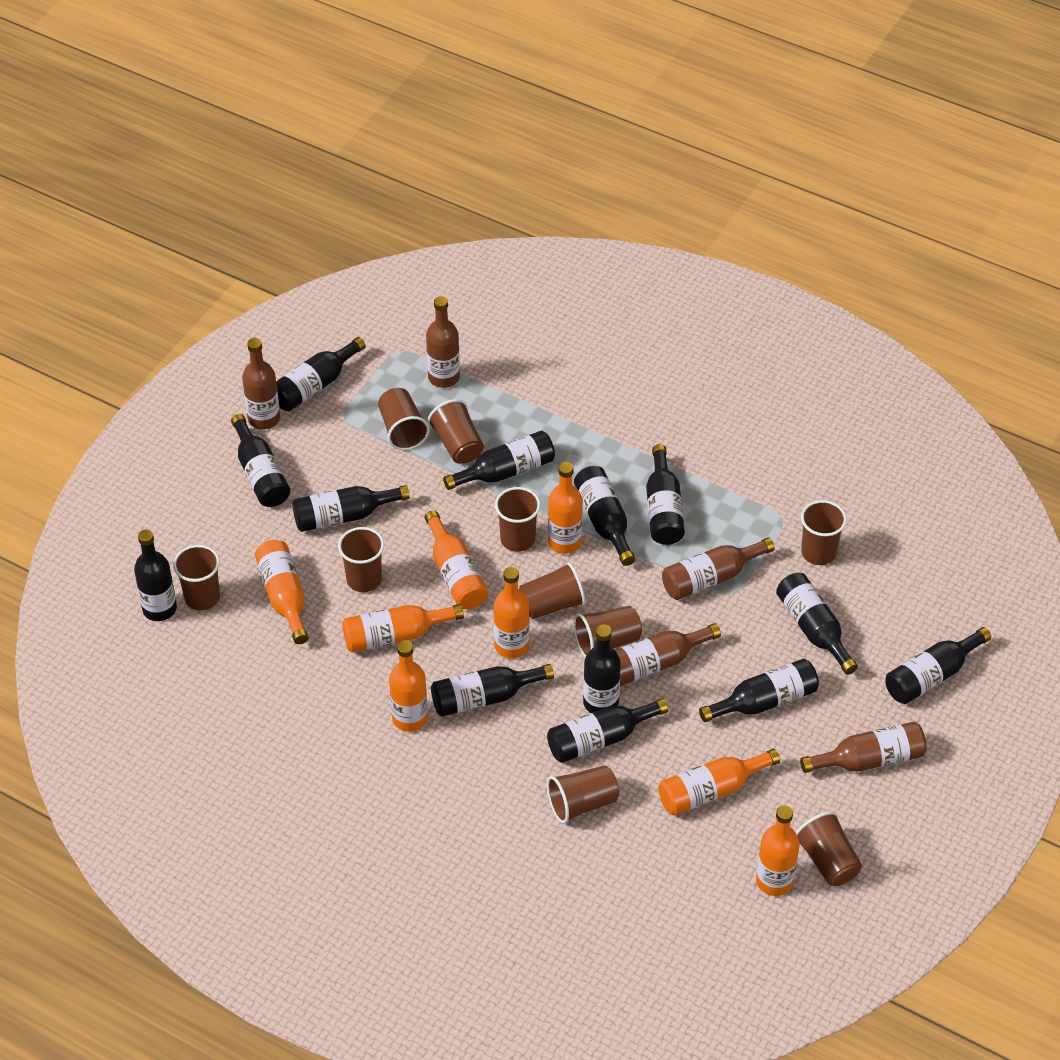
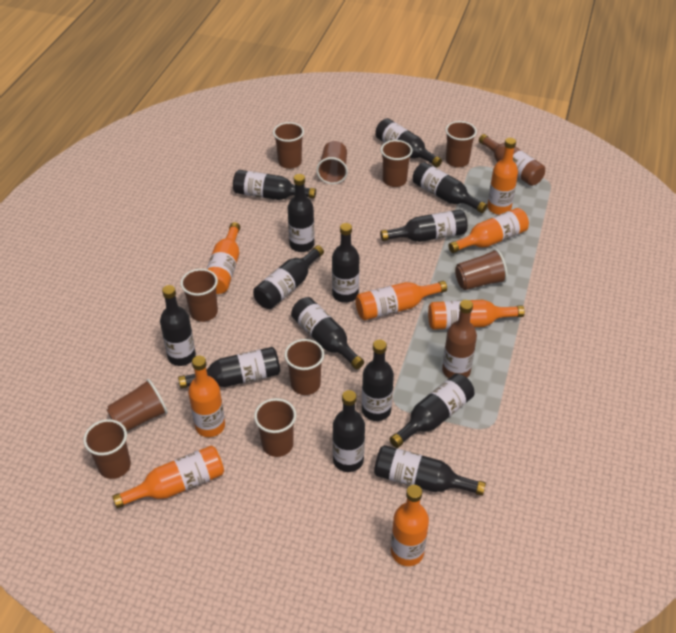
black bottle: 13 -> 14
brown bottle: 5 -> 2

